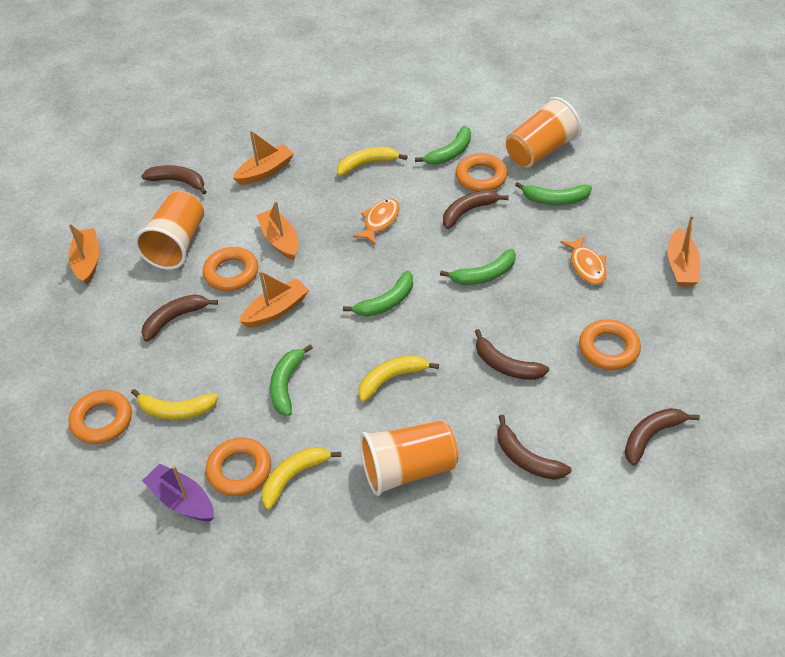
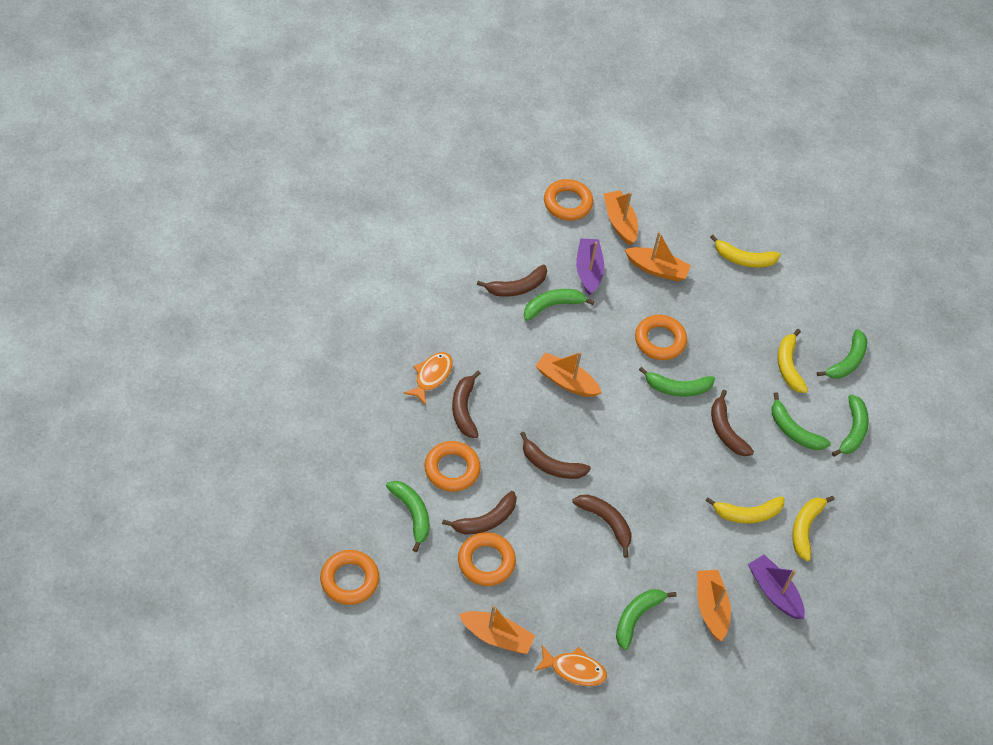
green banana: 5 -> 7
orange cup: 3 -> 0
purple boat: 1 -> 2

